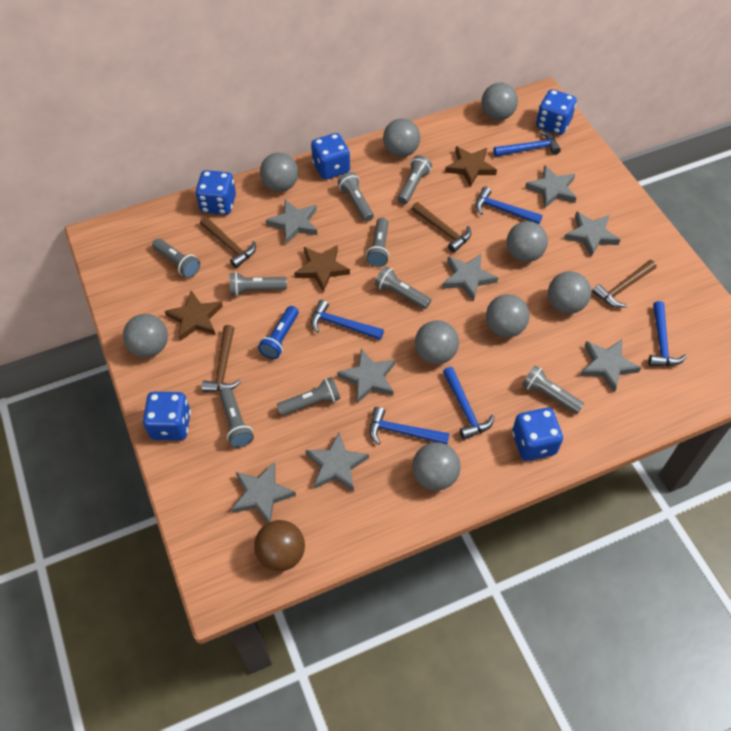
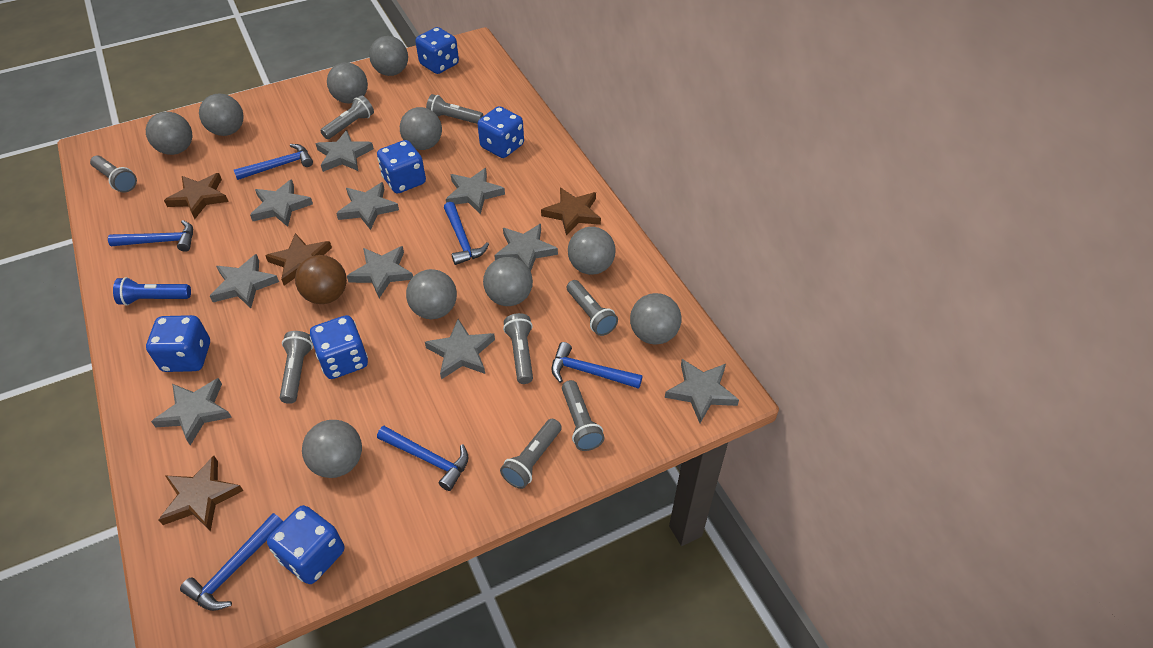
blue dice: 5 -> 6
brown hammer: 4 -> 0
brown star: 3 -> 4
grey ball: 9 -> 10
grey flashlight: 9 -> 8
grey star: 8 -> 10

